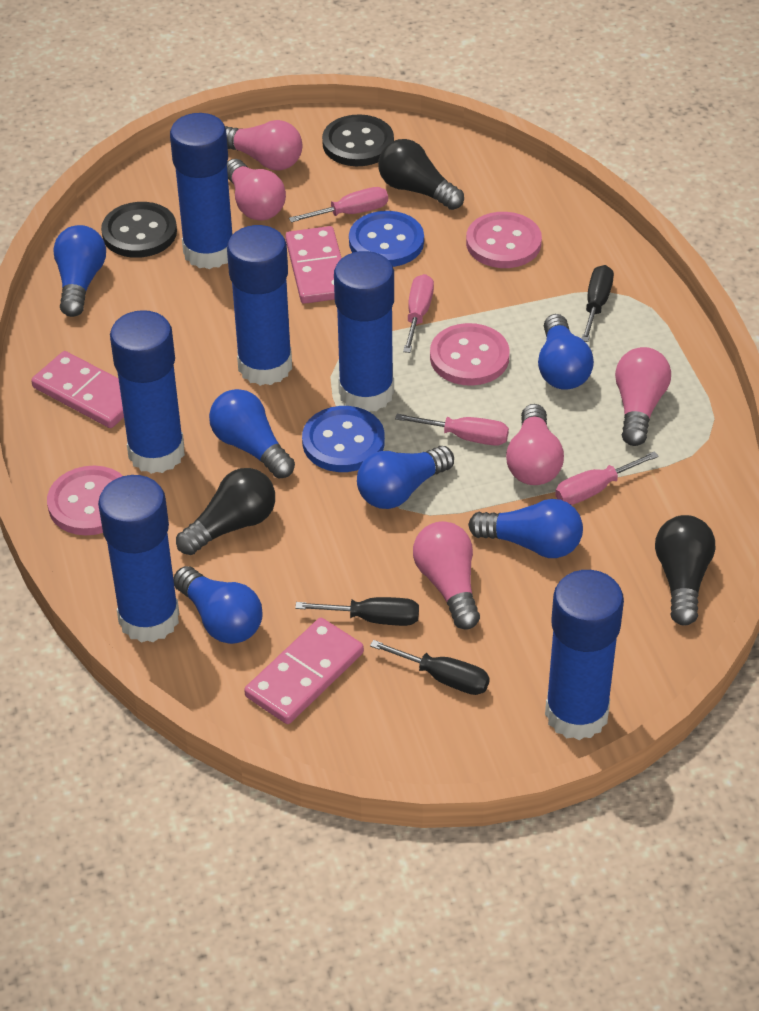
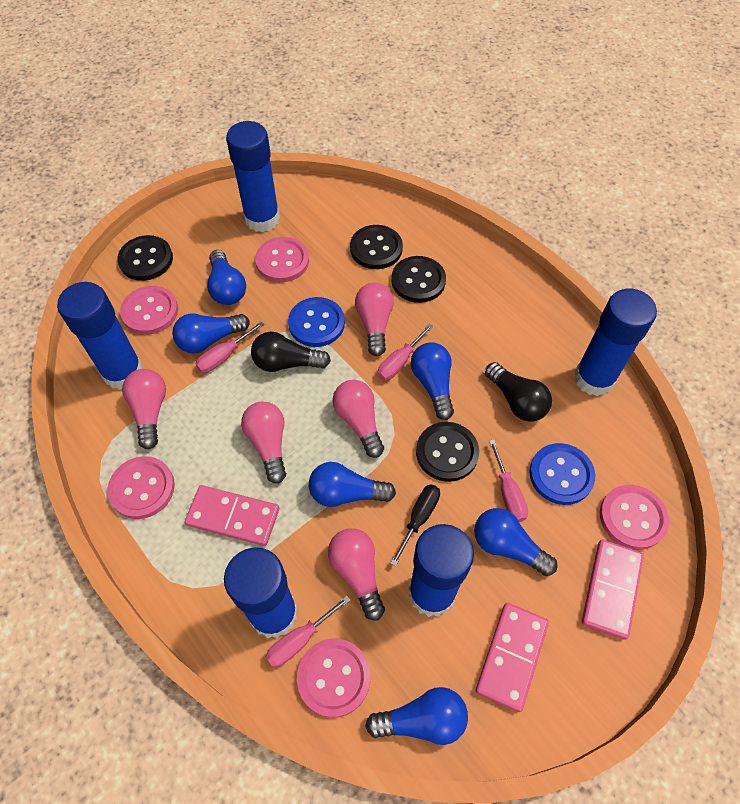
black button: 2 -> 4
black light bulb: 3 -> 2
black screwdriver: 3 -> 1
blue glue stick: 6 -> 5
pink button: 3 -> 5

